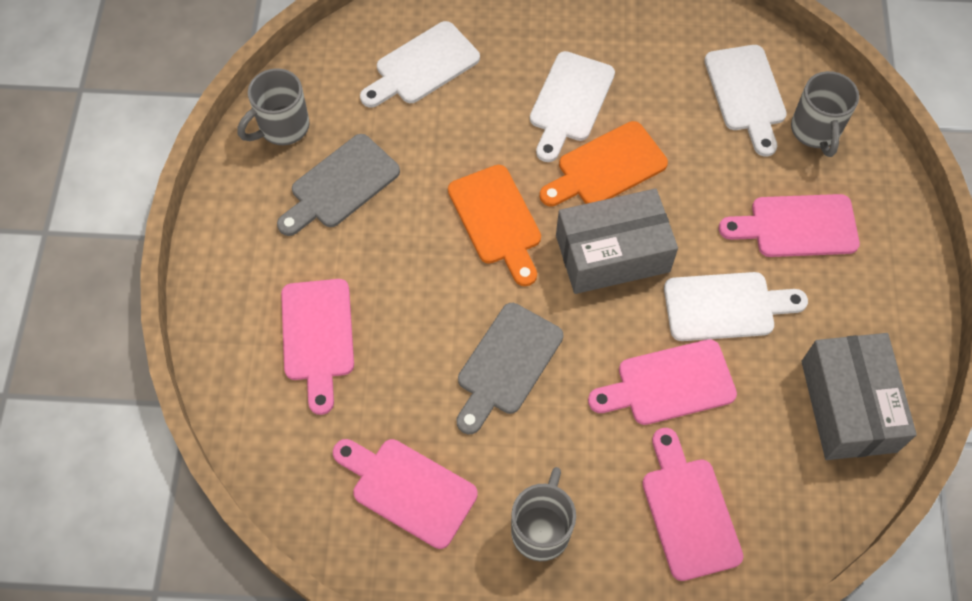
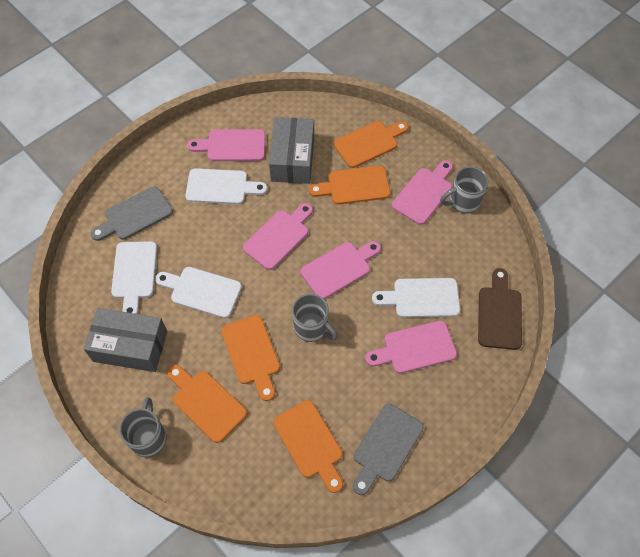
brown cutting board: 0 -> 1
orange cutting board: 2 -> 5

